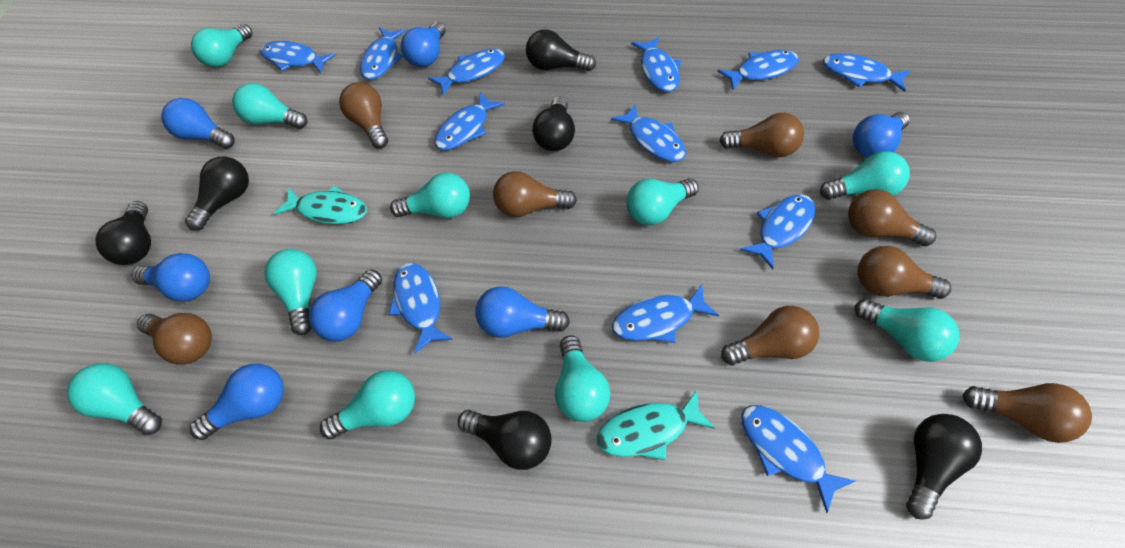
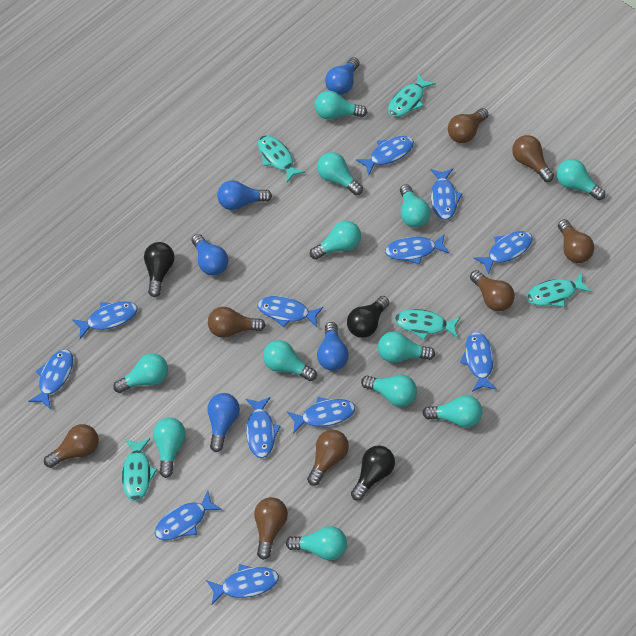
black light bulb: 6 -> 3
blue light bulb: 7 -> 5
turquoise fish: 2 -> 5
turquoise light bulb: 10 -> 12

